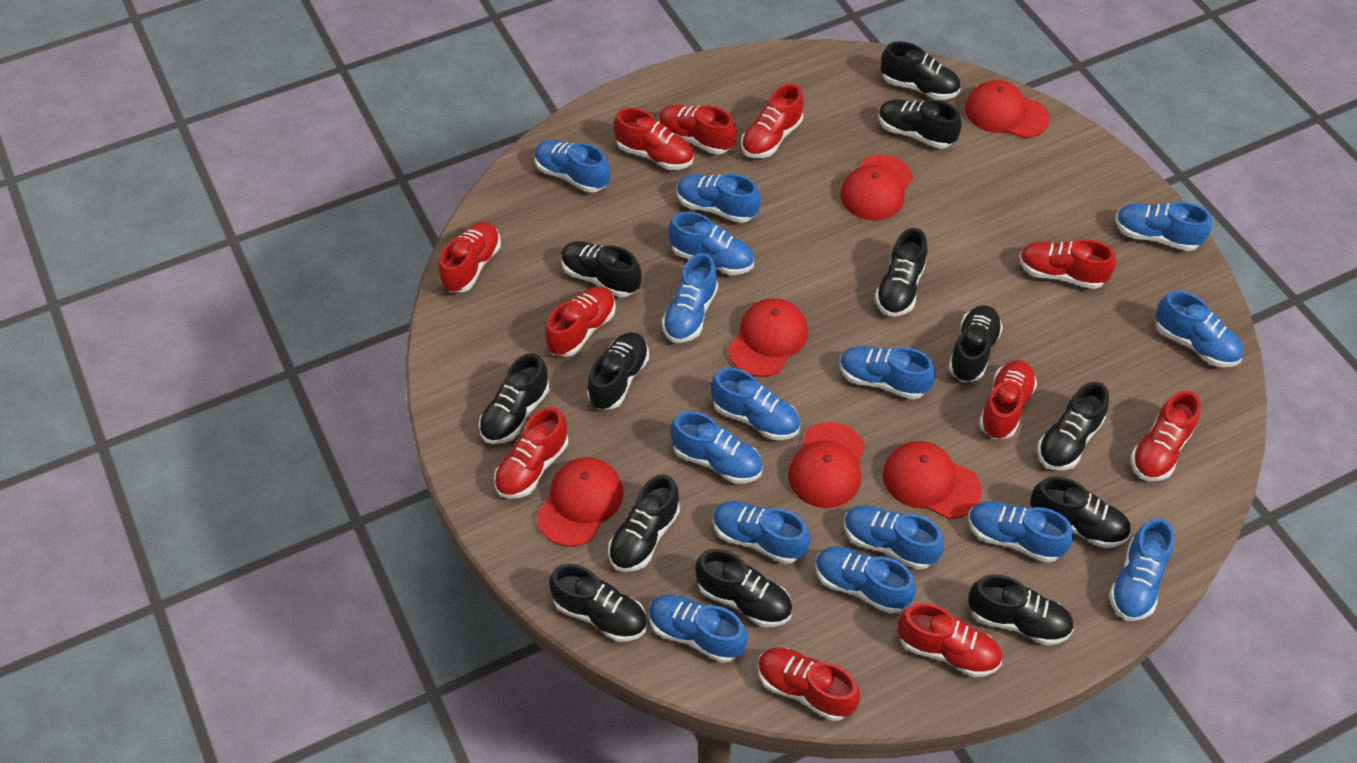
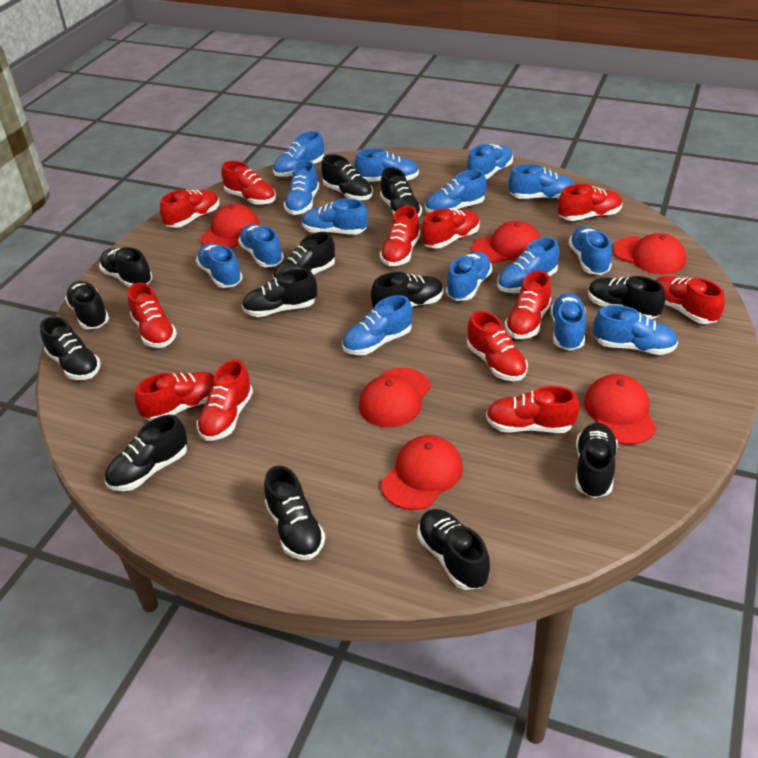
red shoe: 11 -> 12

